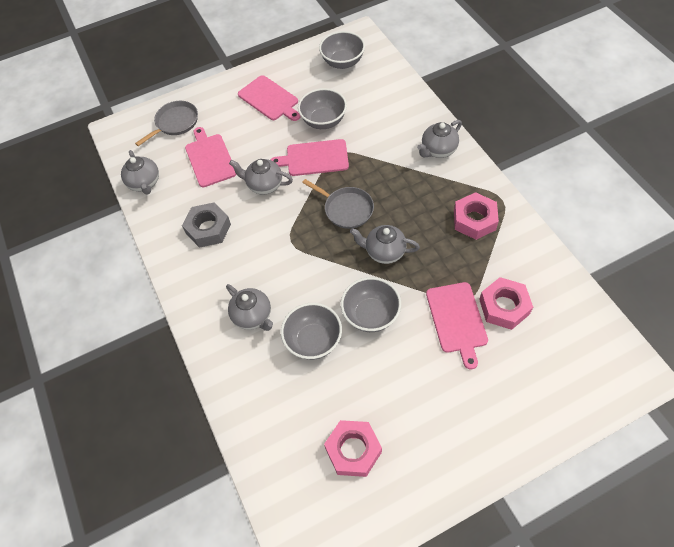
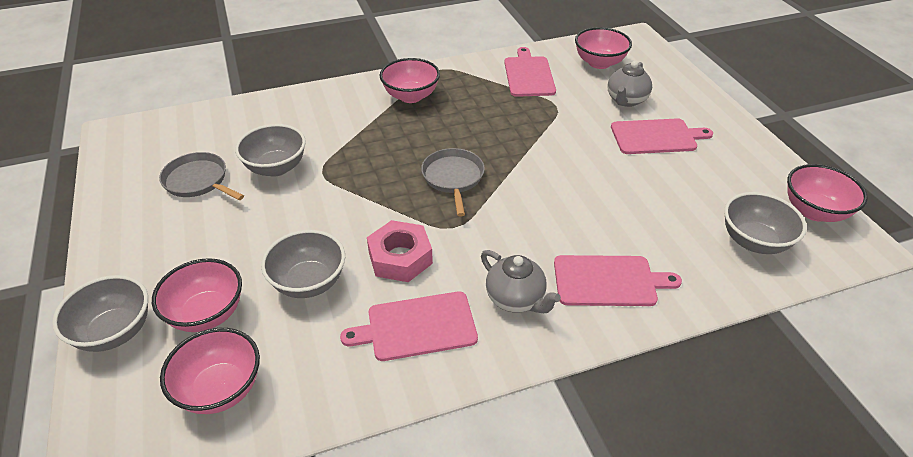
grey nut: 1 -> 0
grey teapot: 5 -> 2
pink bowl: 0 -> 5
pink nut: 3 -> 1

